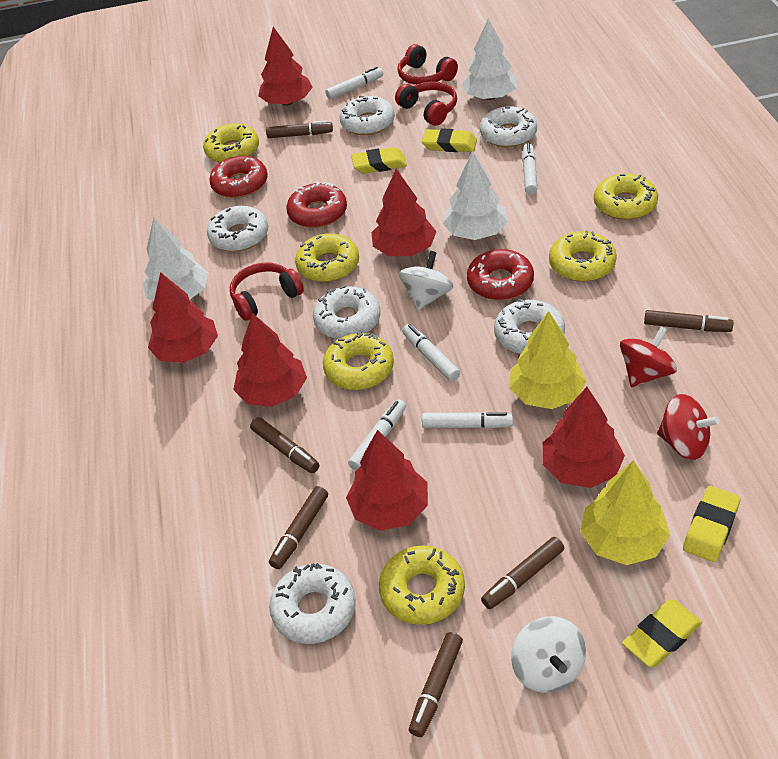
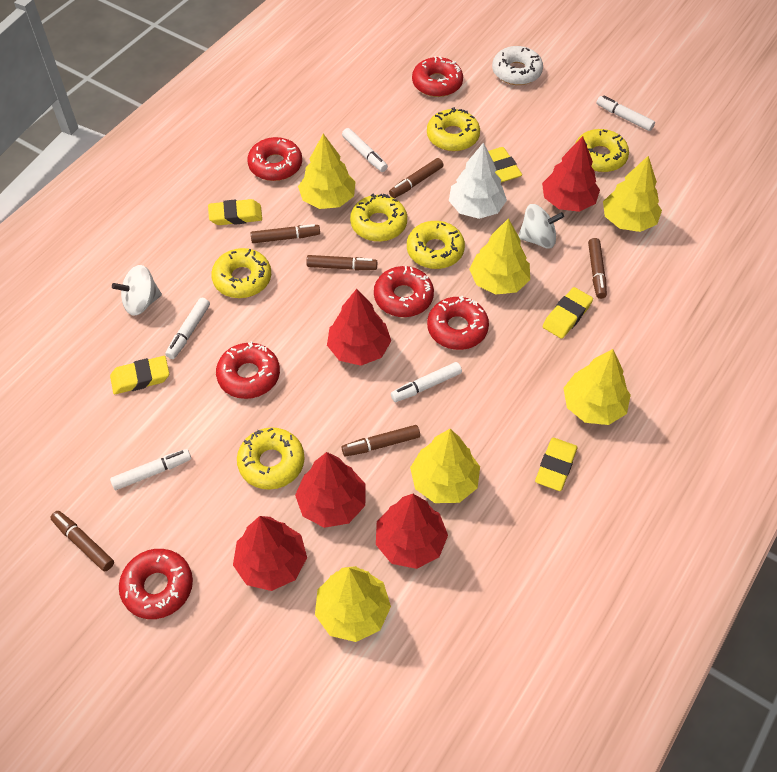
red donut: 3 -> 6
red headphones: 3 -> 0
red spinning top: 2 -> 0
red tree: 6 -> 5
white donut: 6 -> 1
white tree: 3 -> 1
yellow eraser: 4 -> 5
yellow tree: 2 -> 6

